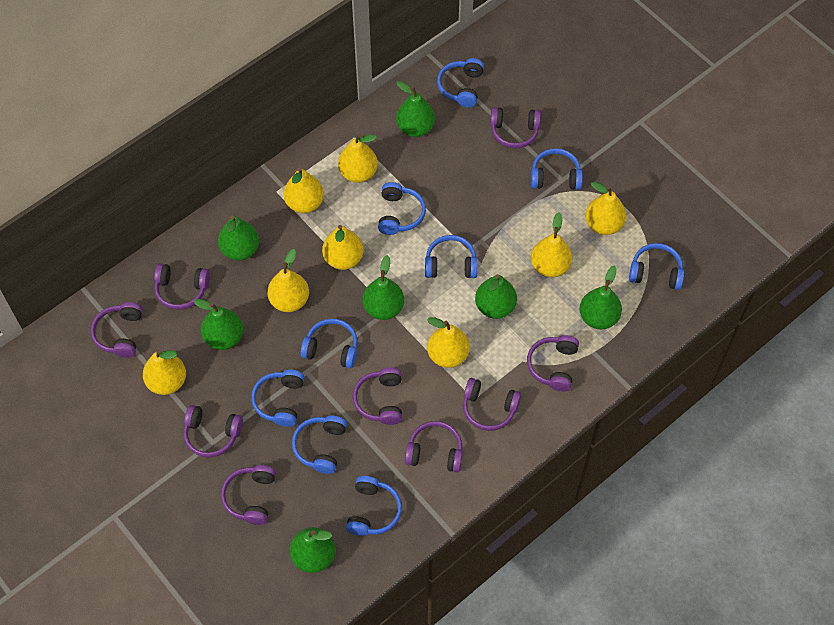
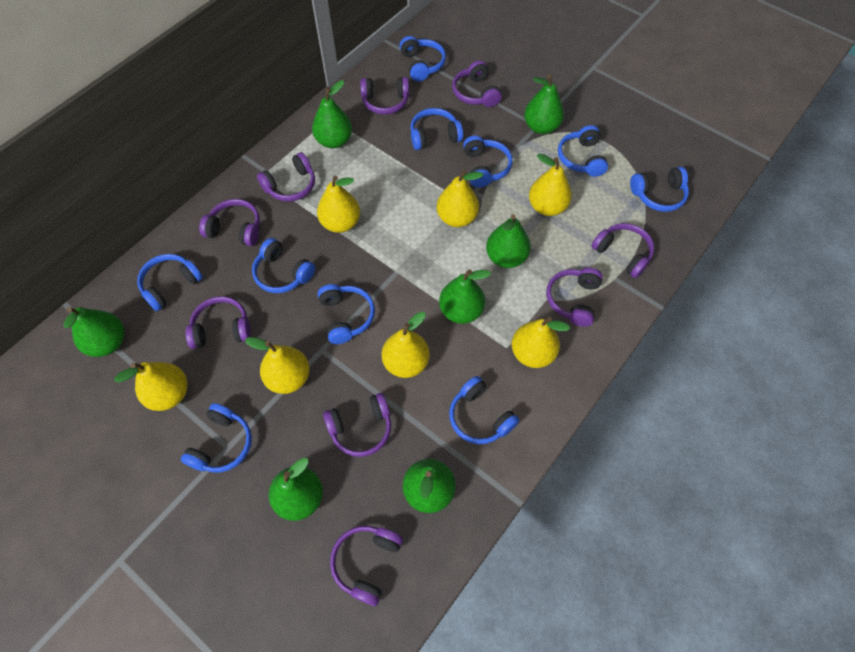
blue headphones: 9 -> 10
yellow pear: 8 -> 7

